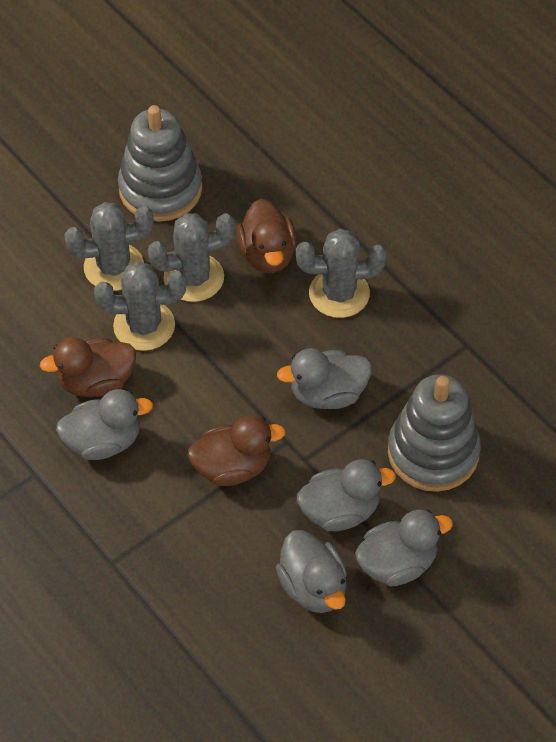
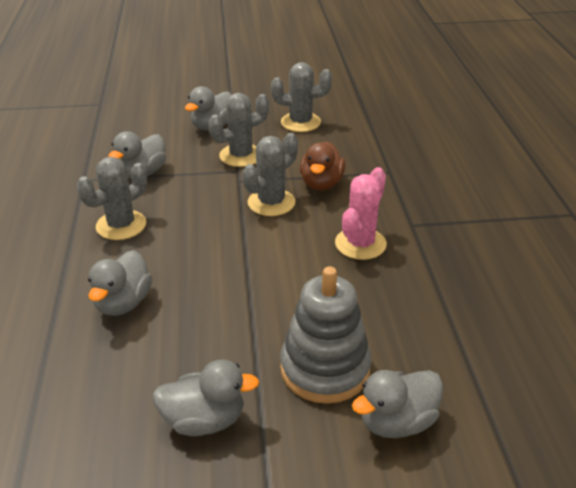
brown duck: 3 -> 1
grey stacking toy: 2 -> 1
pink cactus: 0 -> 1

